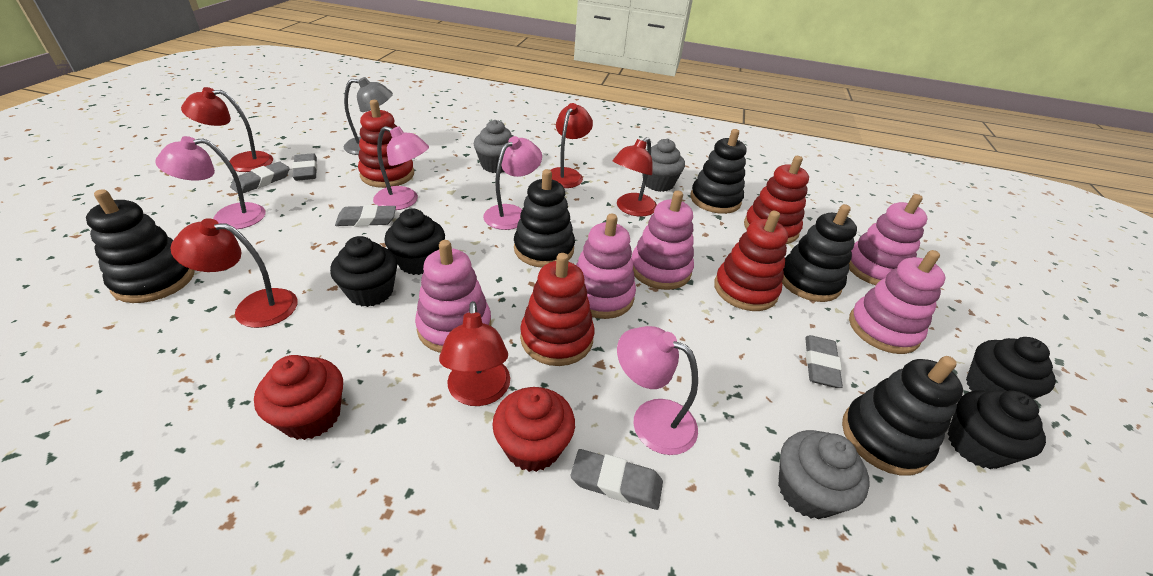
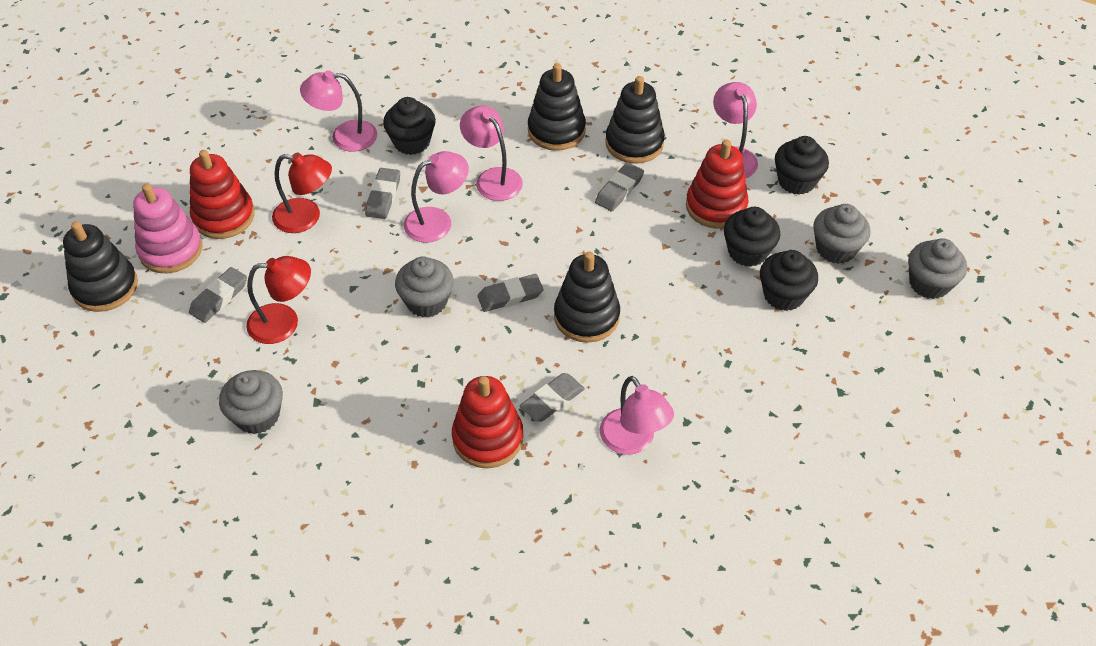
black stacking toy: 5 -> 4
grey cupcake: 3 -> 4
grey lamp: 1 -> 0
pink lamp: 4 -> 5
pink stacking toy: 5 -> 1
red cupcake: 2 -> 0
red lamp: 5 -> 2
red stacking toy: 4 -> 3

